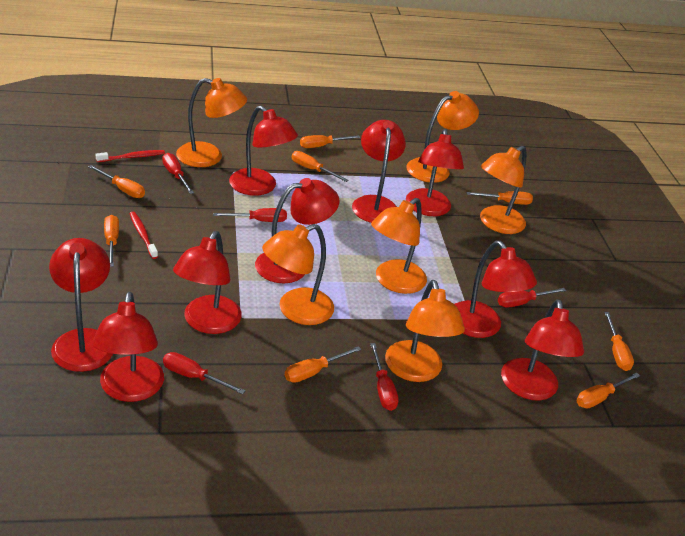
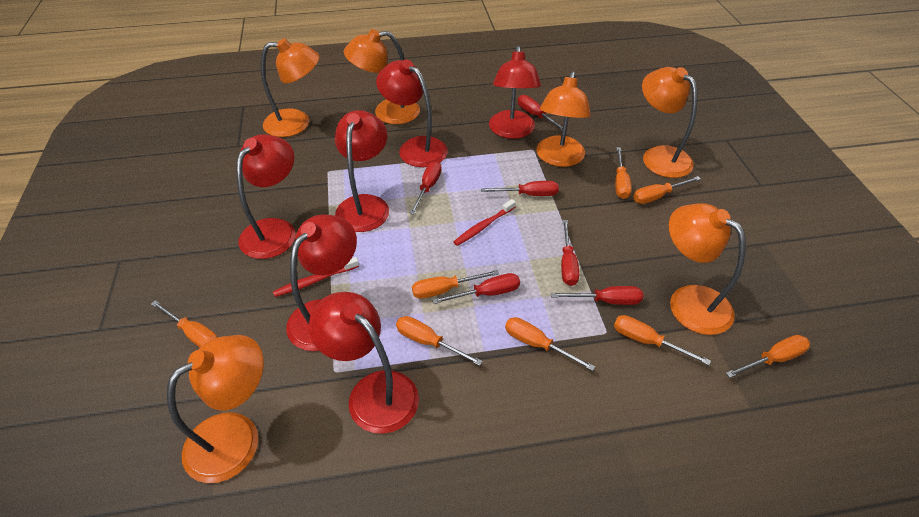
red lamp: 9 -> 6
red screwdriver: 5 -> 6

